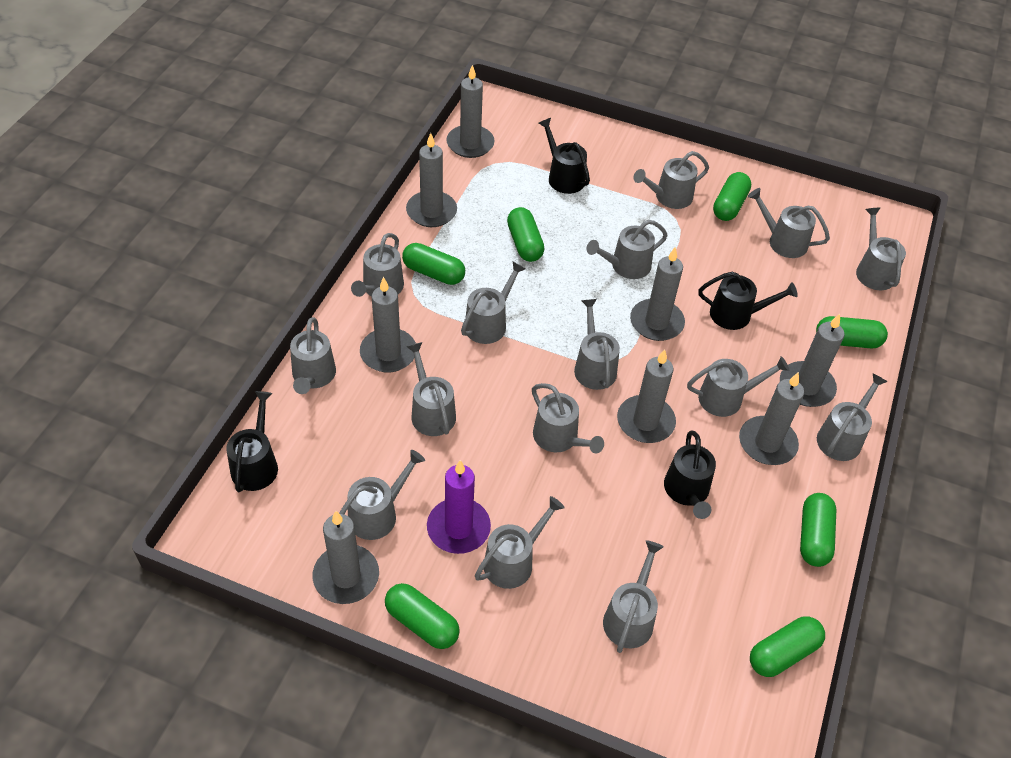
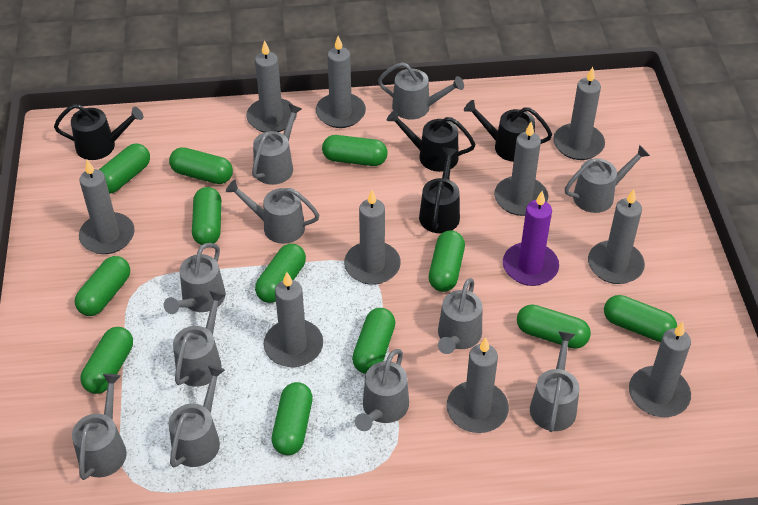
green capsule: 7 -> 12
grey candle: 8 -> 10
grey watering can: 15 -> 11

